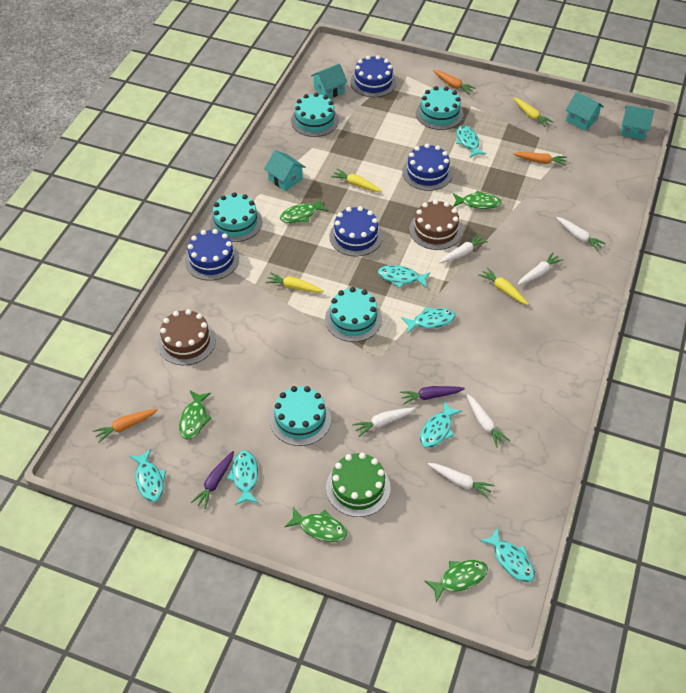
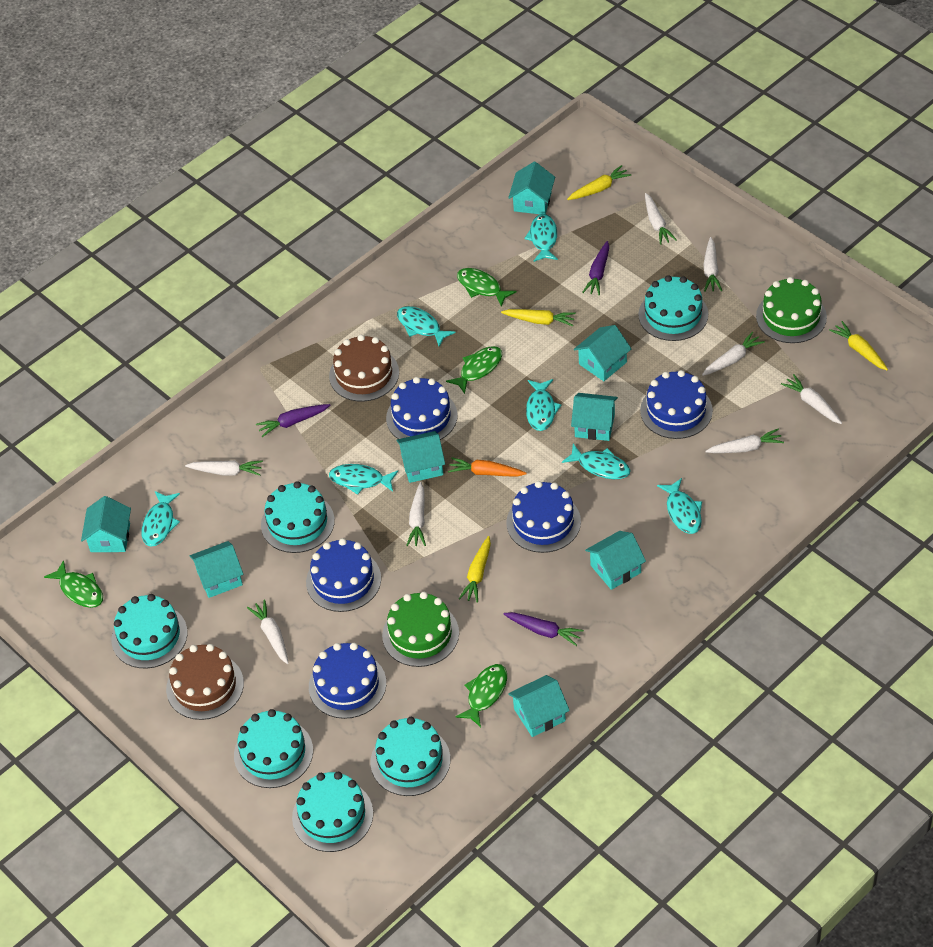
blue cake: 4 -> 5
green cake: 1 -> 2
green fish: 5 -> 4
orange carrot: 3 -> 1
purple carrot: 2 -> 3
turquoise cake: 5 -> 6
turquoise house: 4 -> 8
white carrot: 6 -> 8

